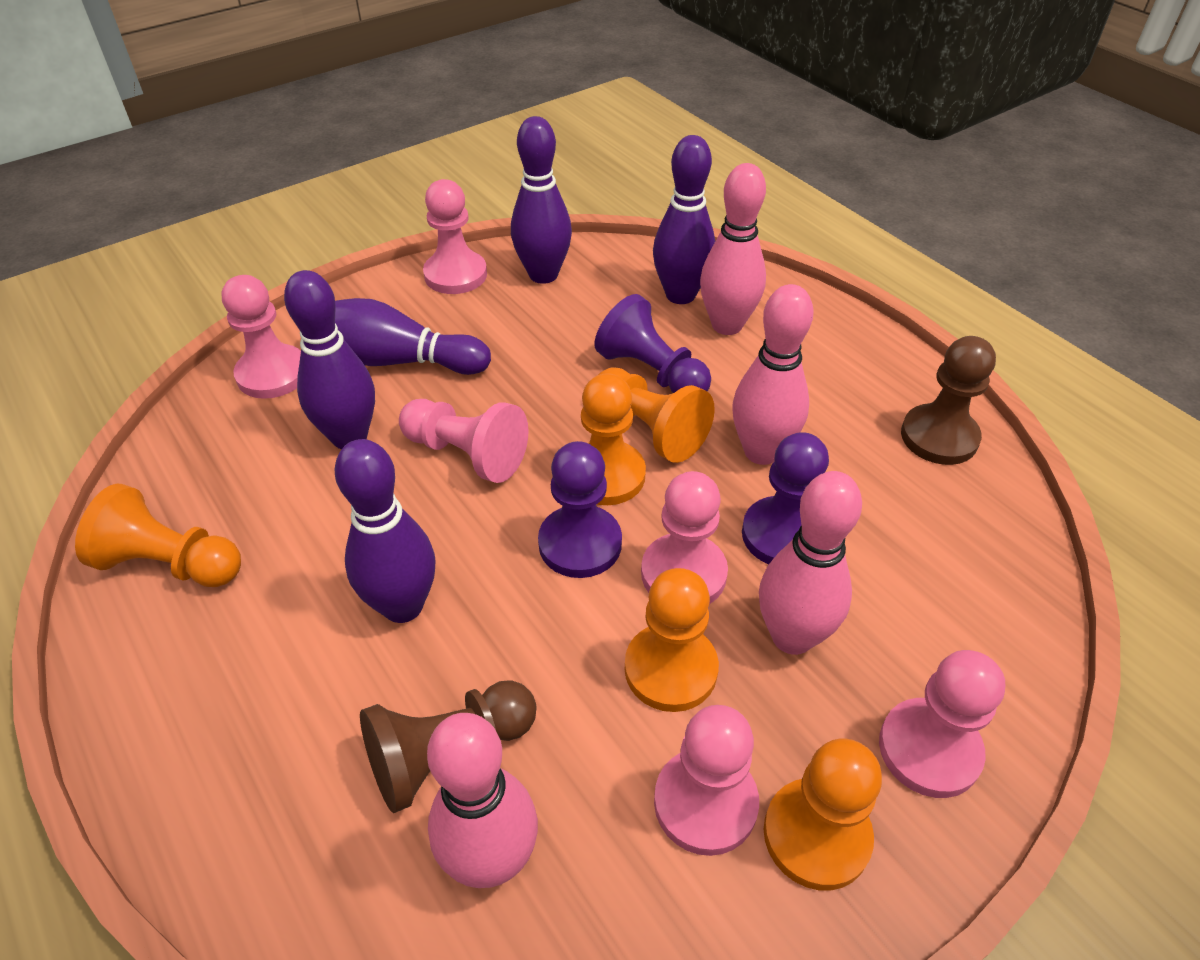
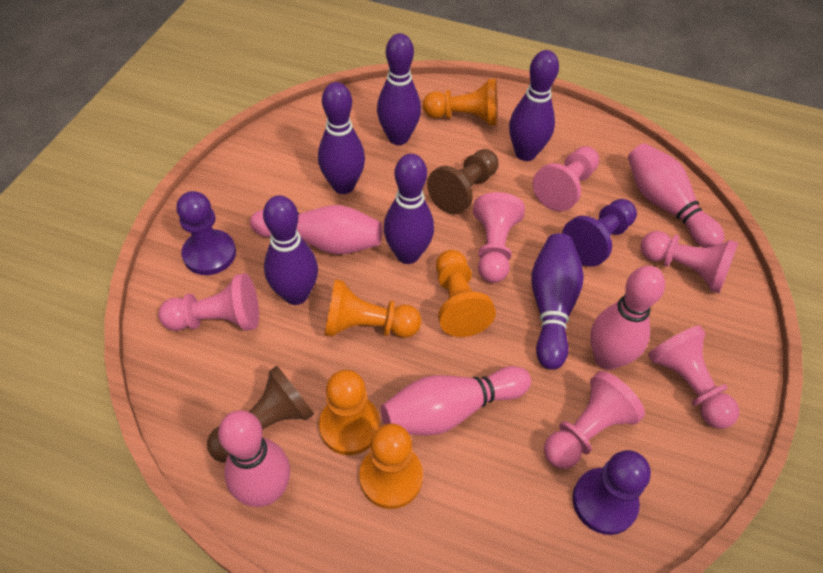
pink bowling pin: 4 -> 5
purple bowling pin: 5 -> 6

